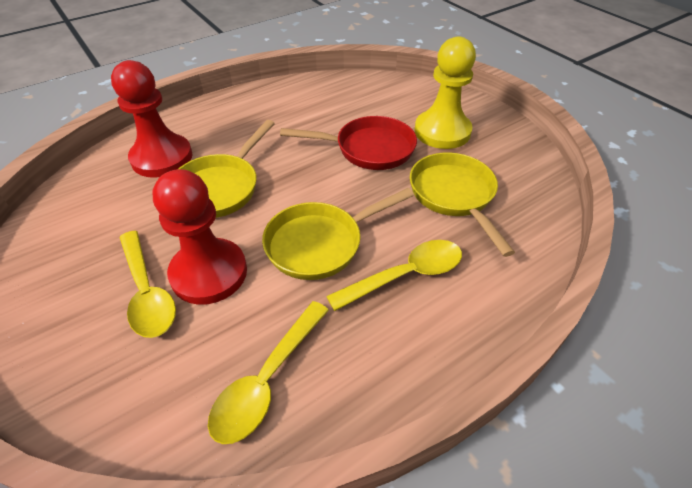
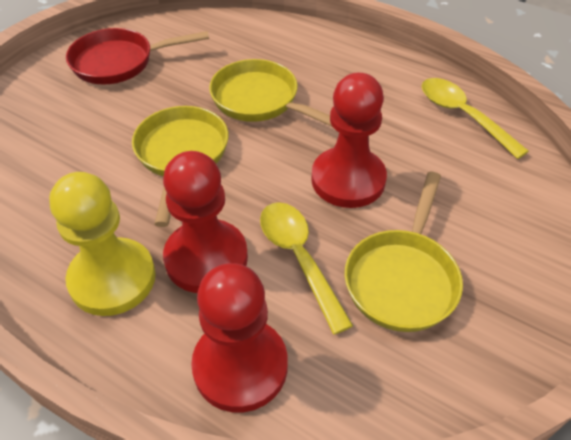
red pawn: 2 -> 3
yellow spoon: 3 -> 2

